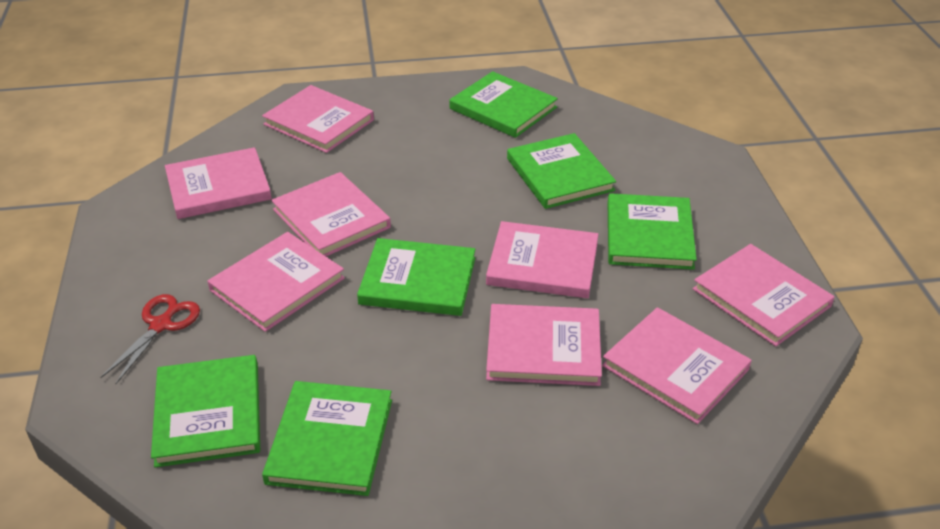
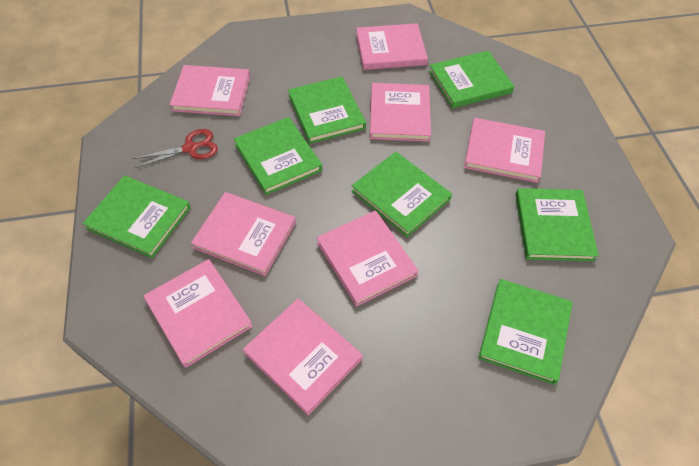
green book: 6 -> 7

